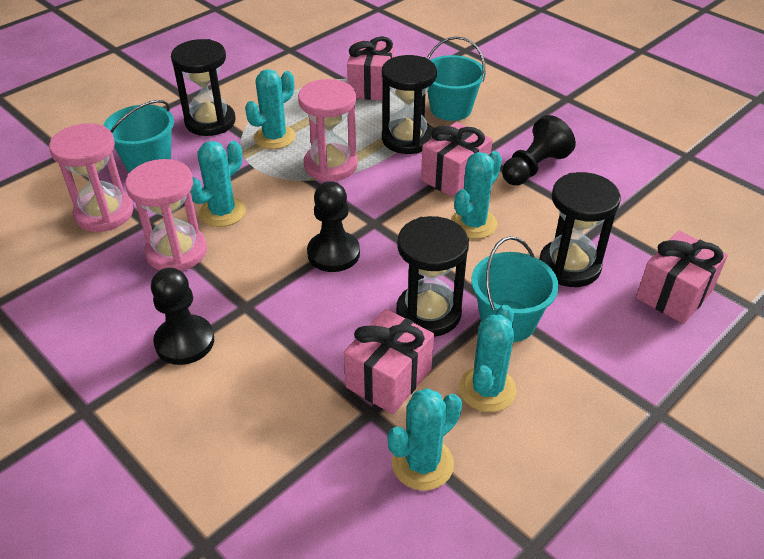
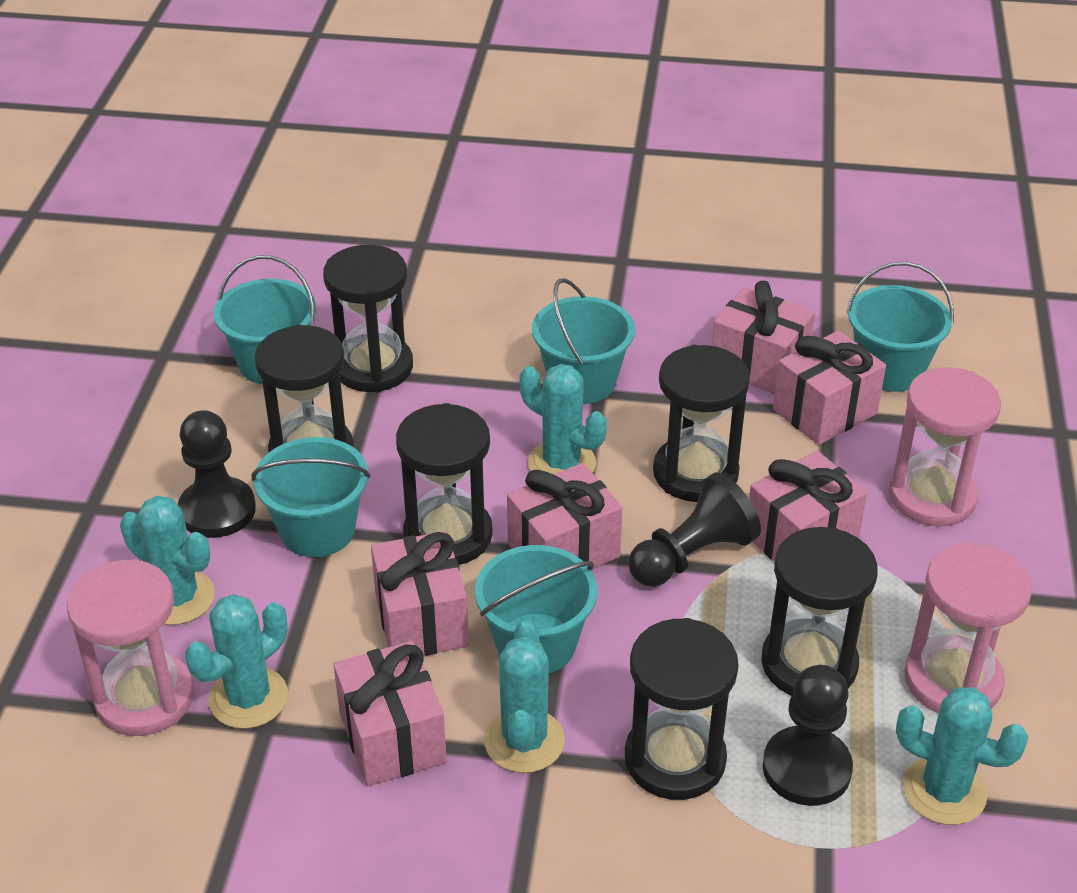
black hourglass: 4 -> 6
pink gift: 4 -> 6
turquoise bucket: 3 -> 5

